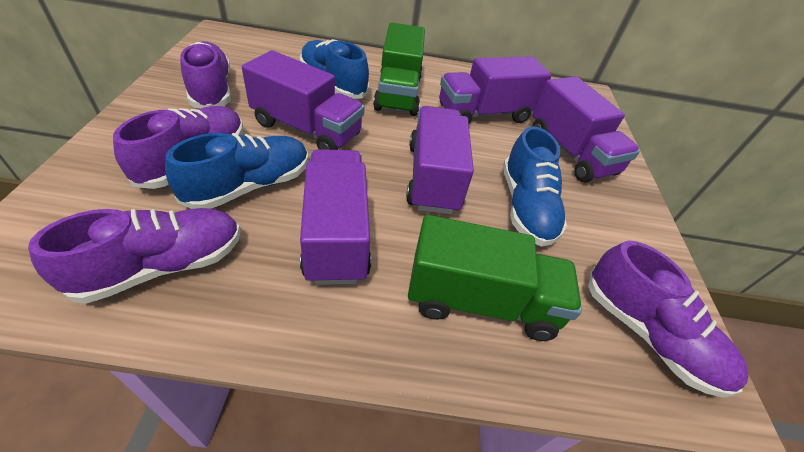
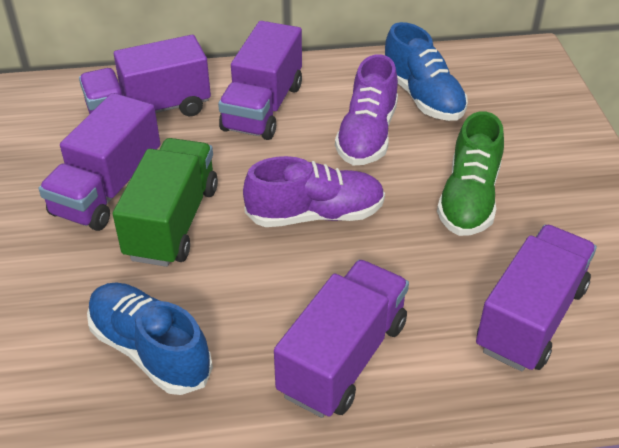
blue shoe: 3 -> 2
green shoe: 0 -> 1
green truck: 2 -> 1
purple shoe: 4 -> 2

